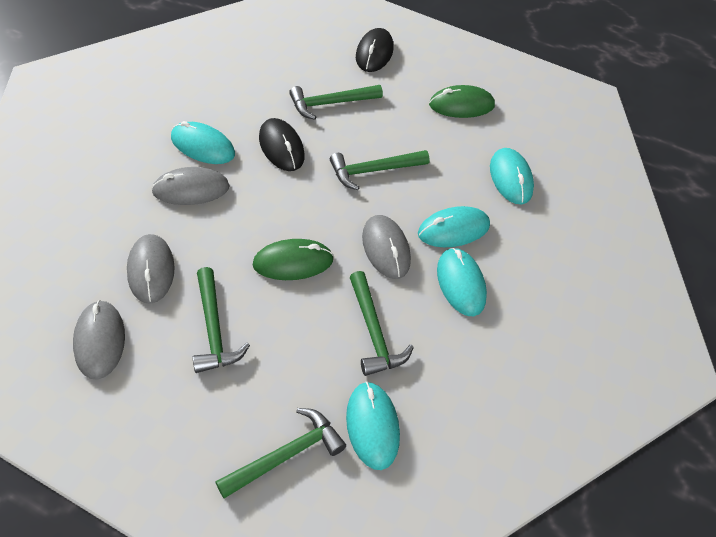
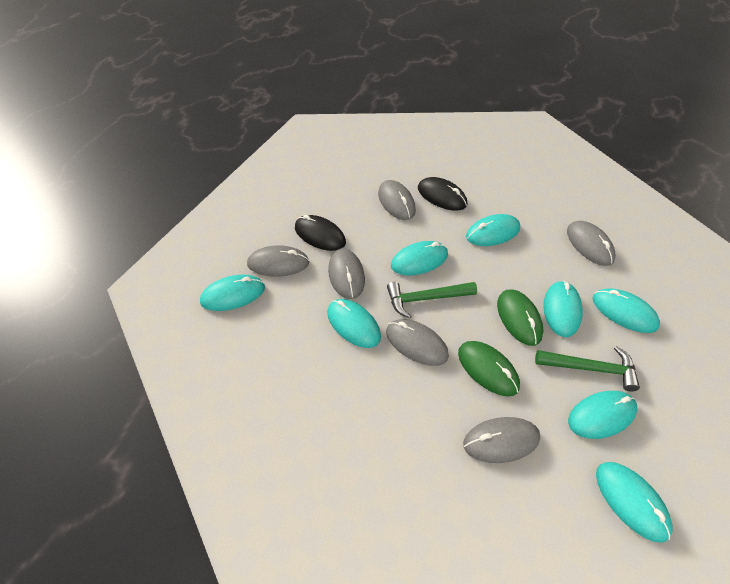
green hammer: 5 -> 2
grey mouse: 4 -> 6
turquoise mouse: 5 -> 8

